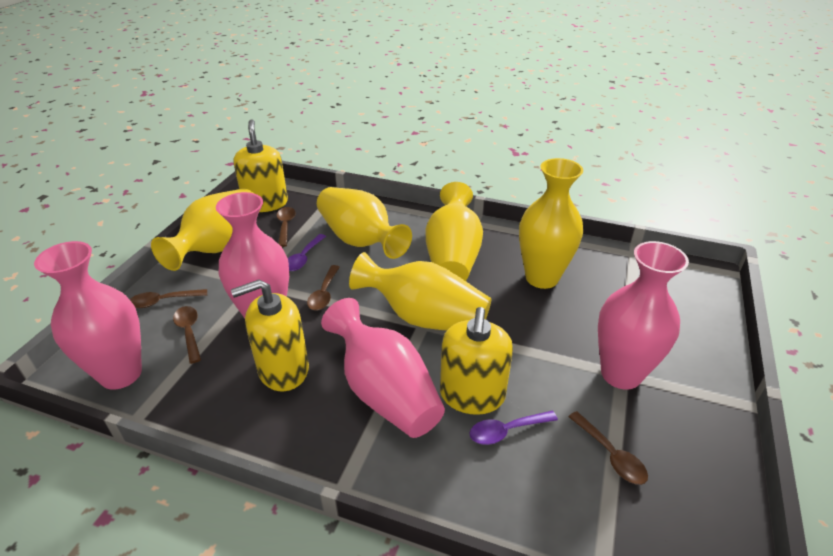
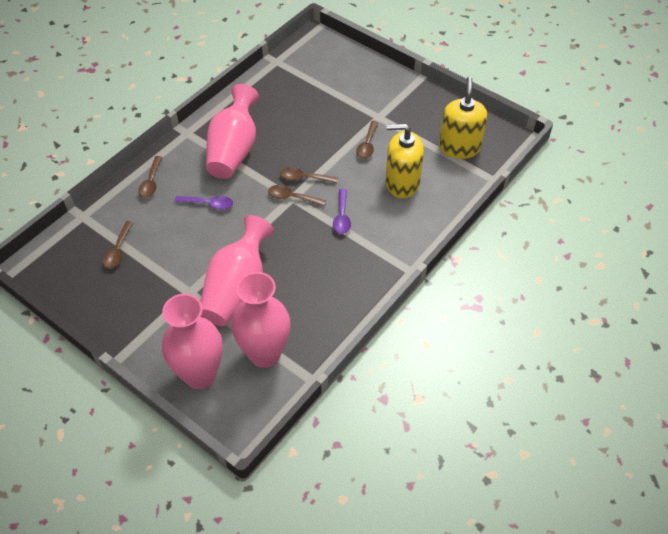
yellow soap dispenser: 3 -> 2
yellow vase: 5 -> 0

